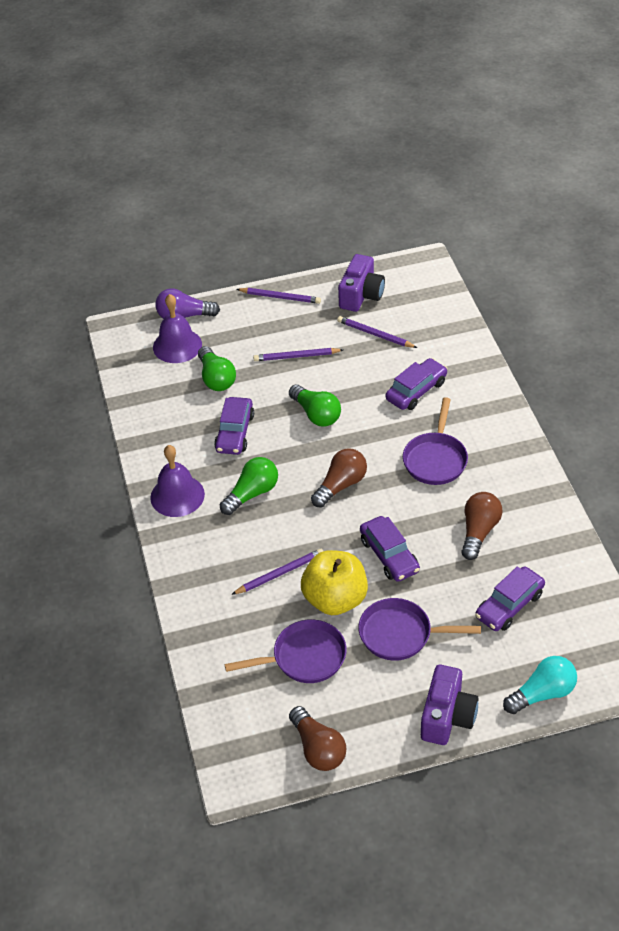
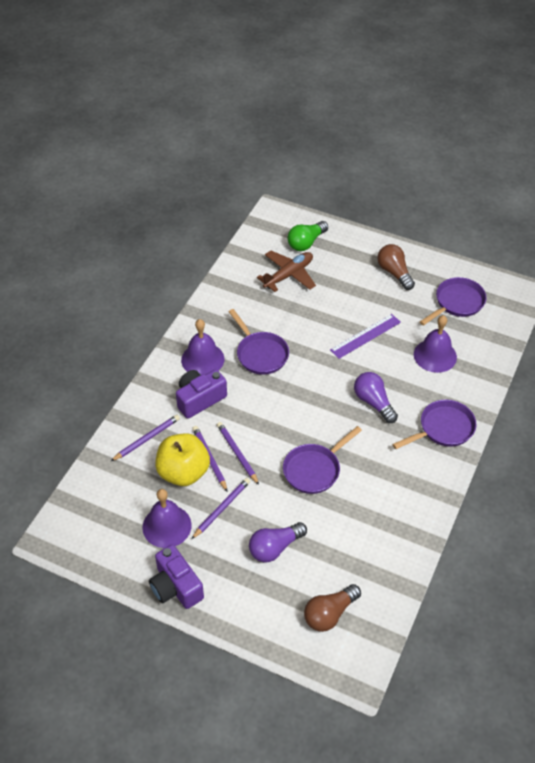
brown light bulb: 3 -> 2
brown plane: 0 -> 1
green light bulb: 3 -> 1
purple bell: 2 -> 3
purple car: 4 -> 0
purple light bulb: 1 -> 2
purple pan: 3 -> 4
purple ruler: 0 -> 1
turquoise light bulb: 1 -> 0

